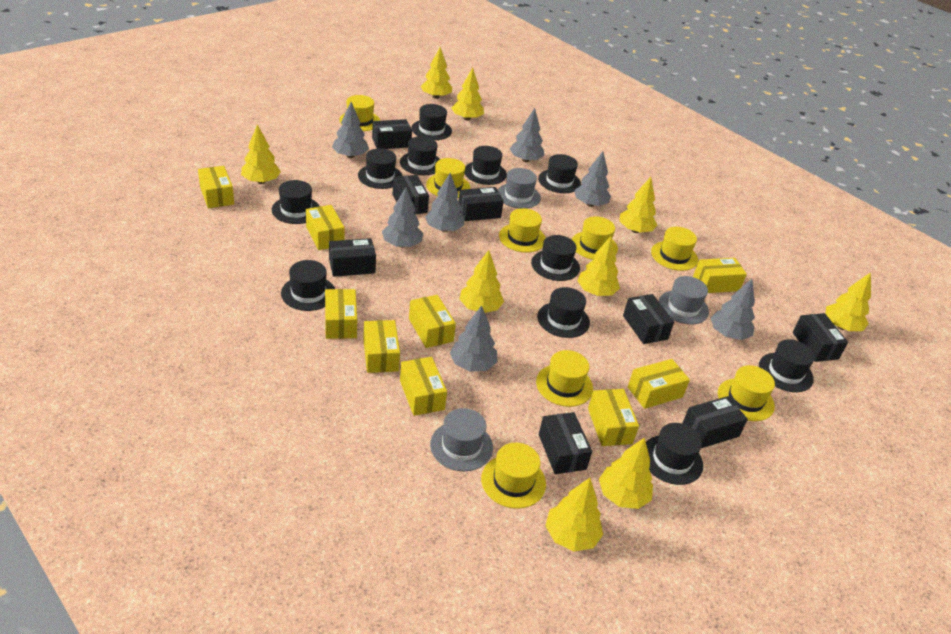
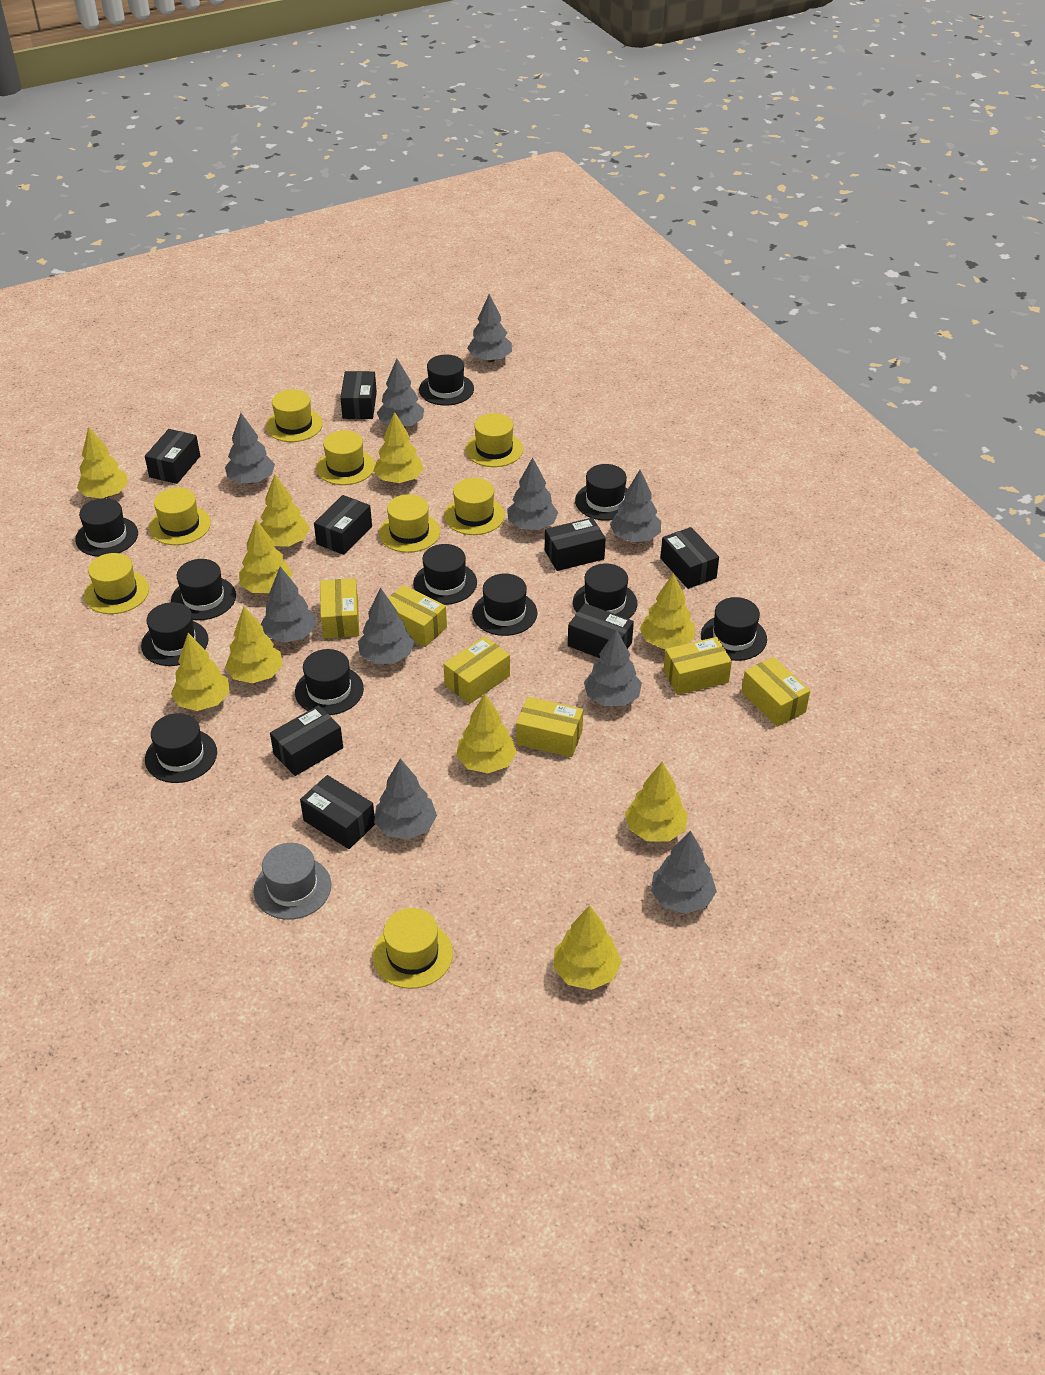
grey hat: 3 -> 1
grey tree: 7 -> 10
yellow box: 9 -> 6
yellow tree: 9 -> 10

